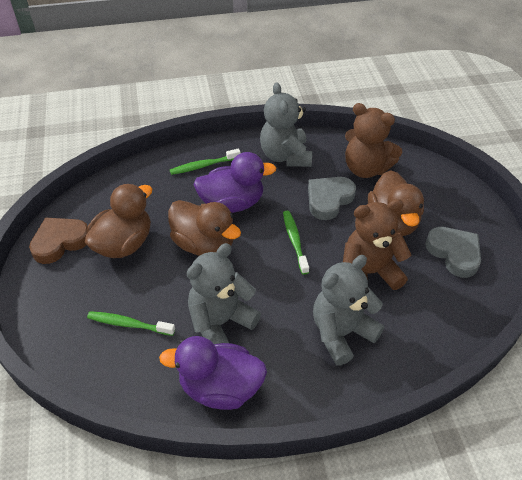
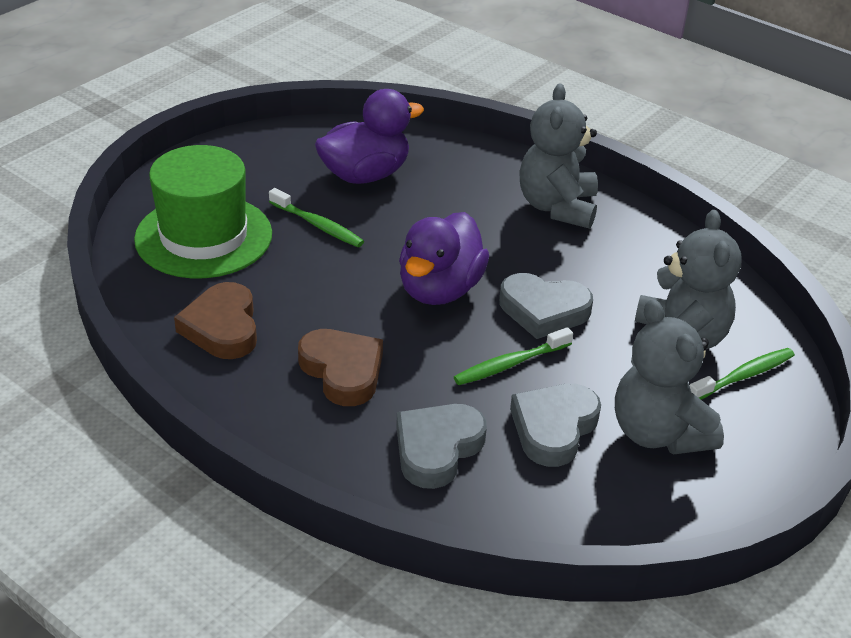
brown duck: 3 -> 0
brown heart: 1 -> 2
brown teddy bear: 2 -> 0
green hat: 0 -> 1
grey heart: 2 -> 3

